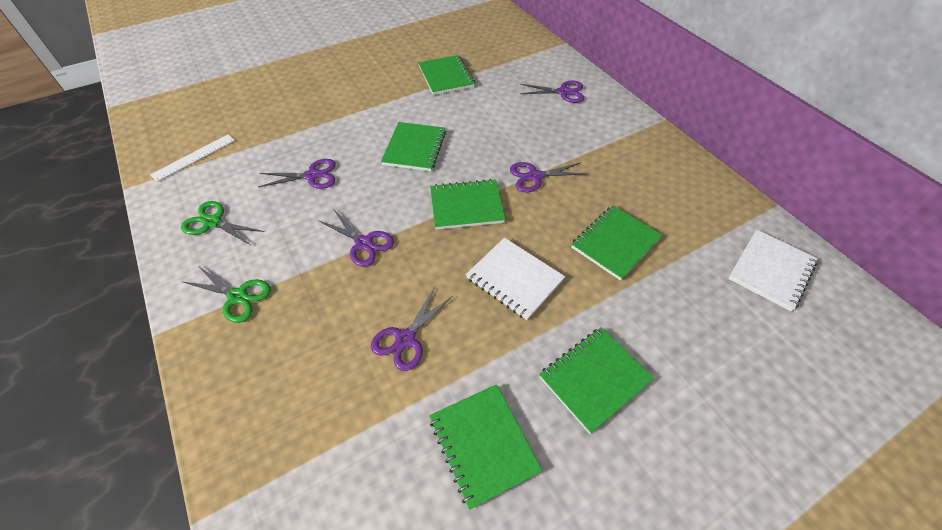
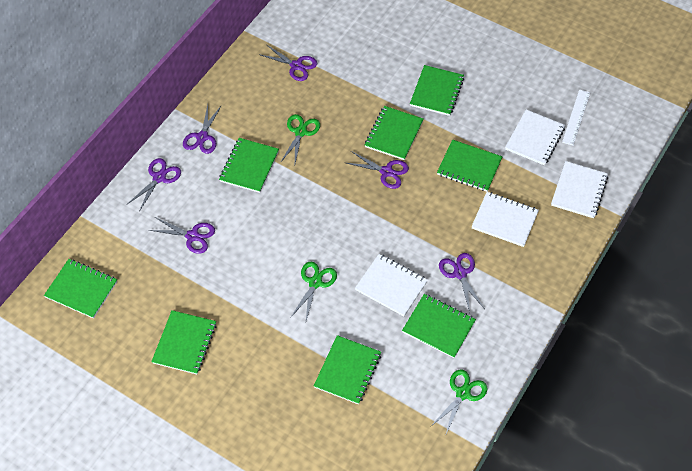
green notebook: 6 -> 8
green scissors: 2 -> 3
purple scissors: 5 -> 6
white notebook: 2 -> 4

